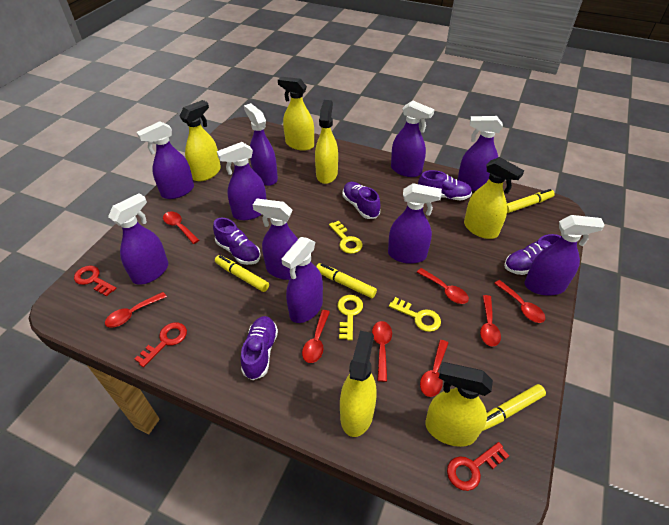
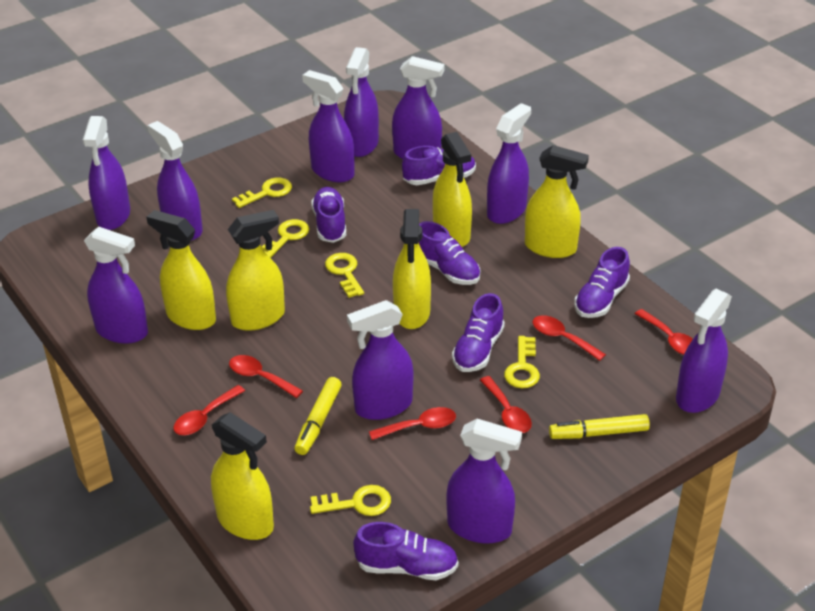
purple shoe: 5 -> 6
red key: 3 -> 0
red spoon: 8 -> 6
yellow key: 3 -> 5
yellow marker: 4 -> 2

